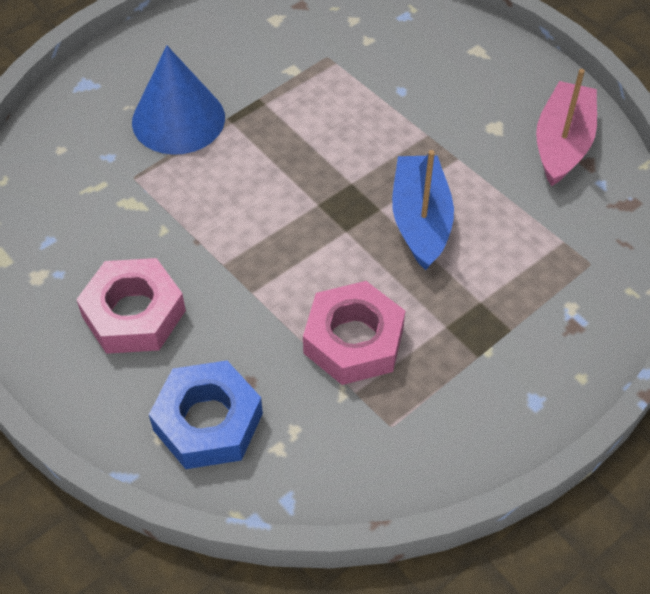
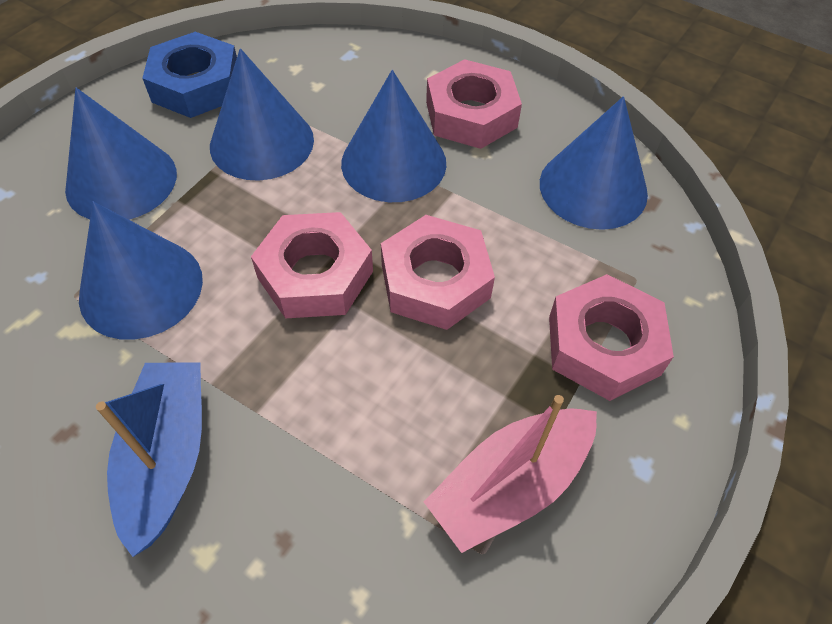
blue cone: 1 -> 5
pink nut: 2 -> 4

